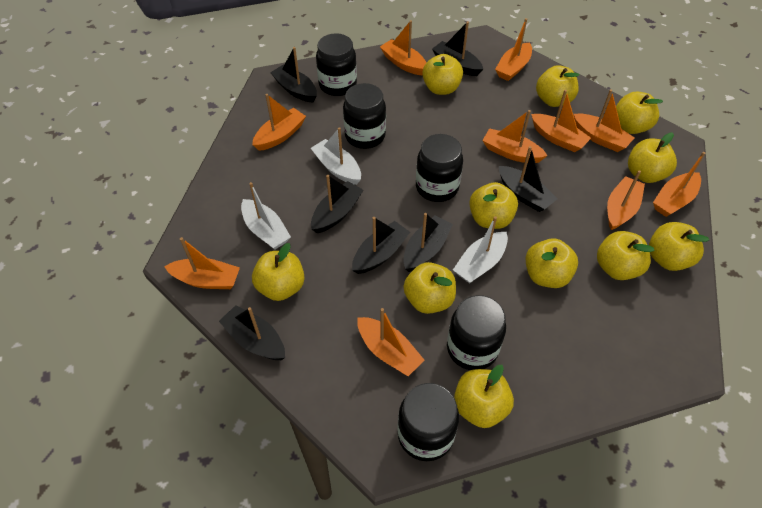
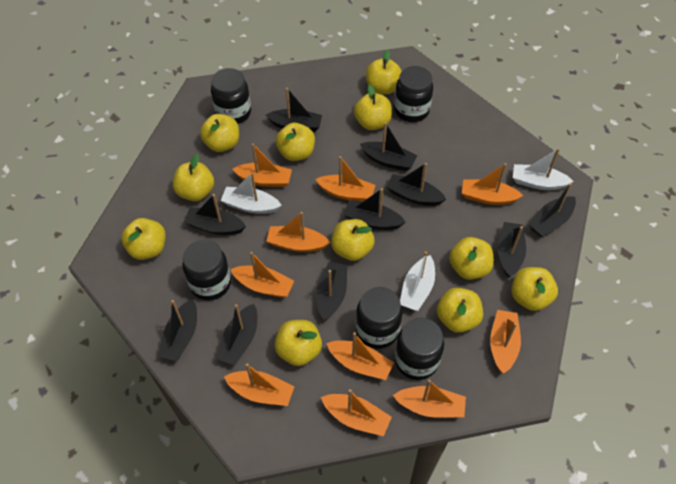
black boat: 7 -> 10

